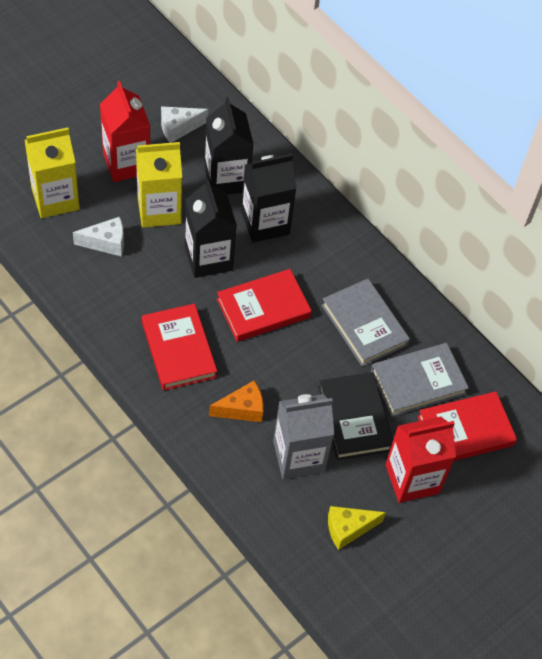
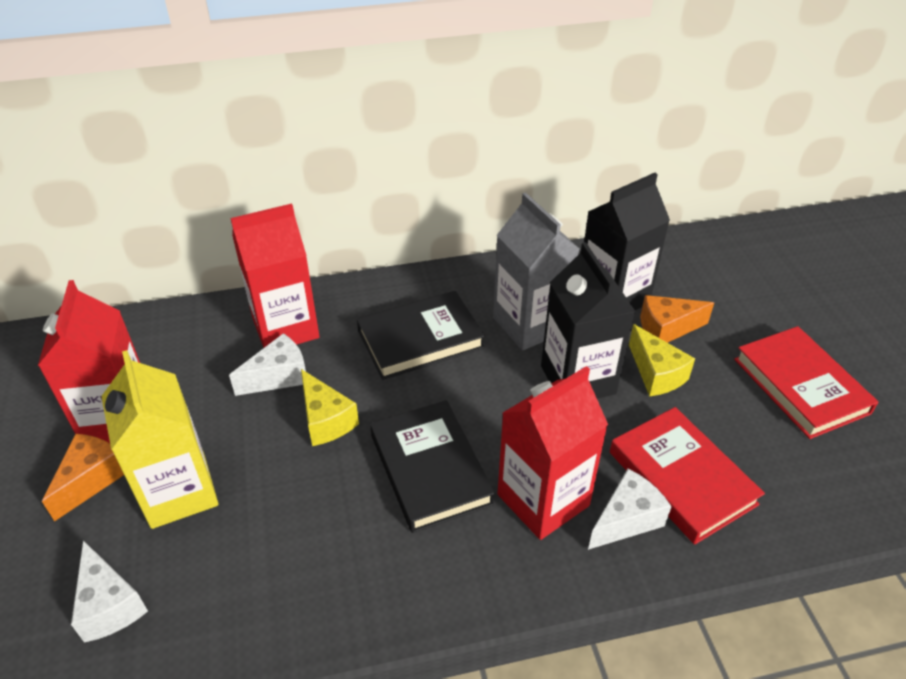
black book: 1 -> 2
black carton: 3 -> 2
grey book: 2 -> 0
orange cheese: 1 -> 2
red book: 3 -> 2
red carton: 2 -> 3
white cheese: 2 -> 3
yellow carton: 2 -> 1
yellow cheese: 1 -> 2

